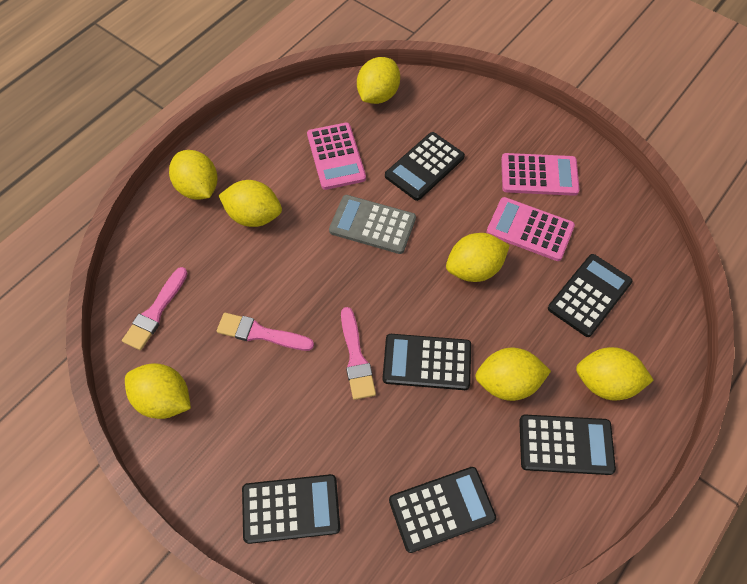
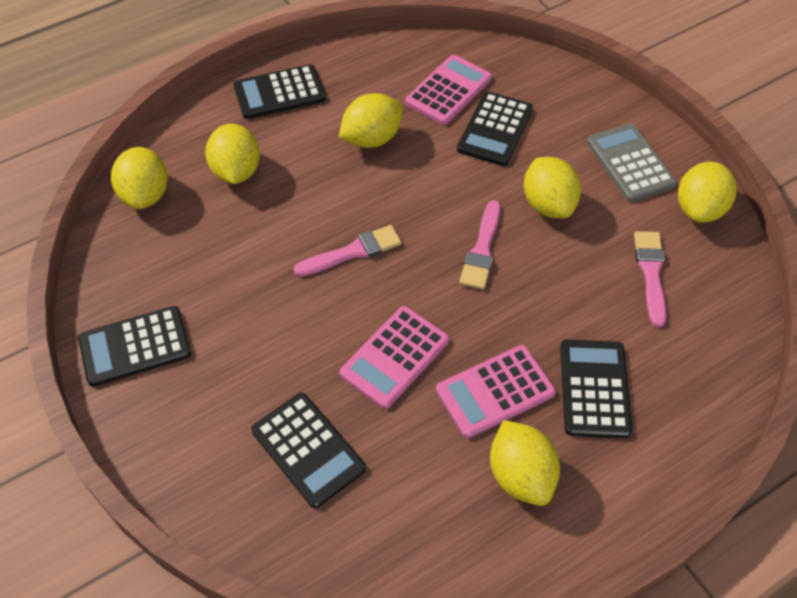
black calculator: 6 -> 5
yellow lemon: 7 -> 6

